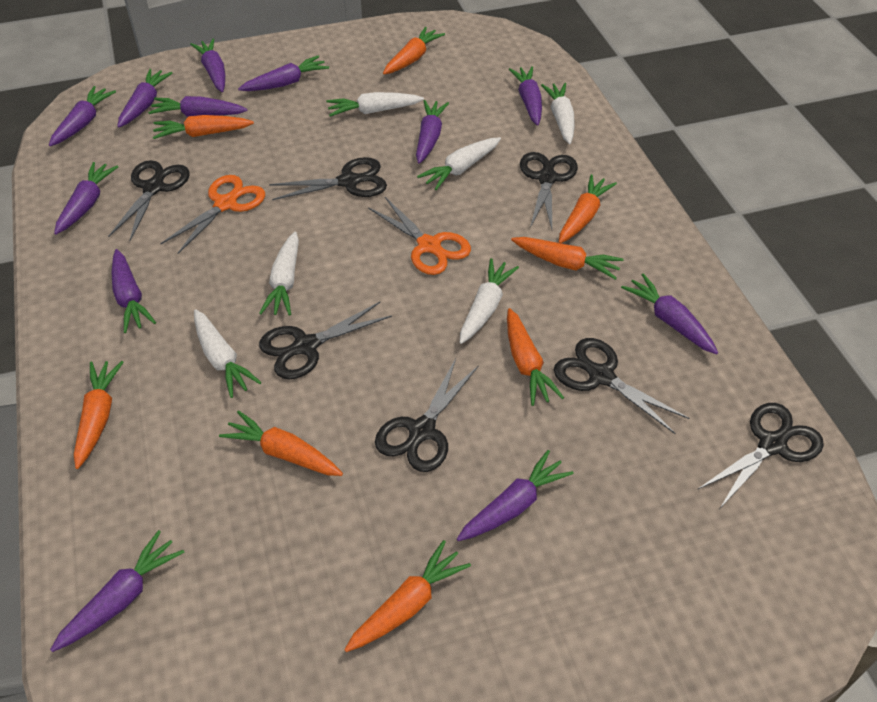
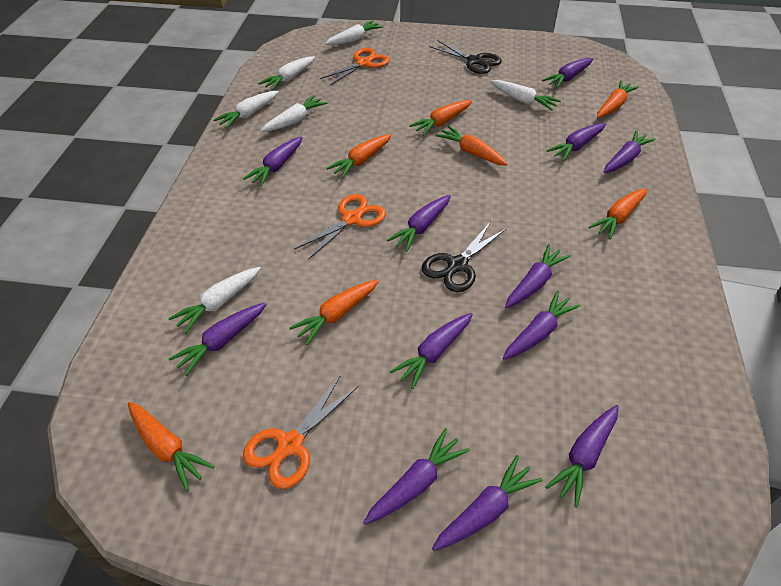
black scissors: 7 -> 2
orange carrot: 8 -> 7
orange scissors: 2 -> 3

